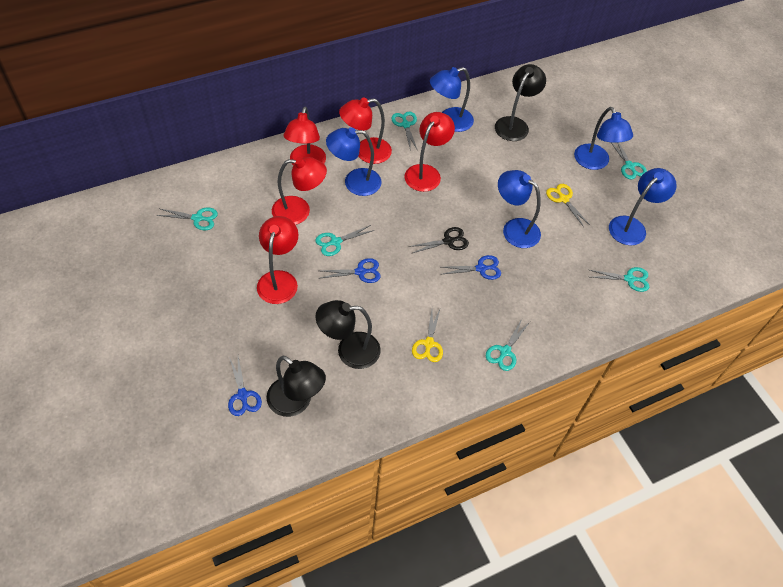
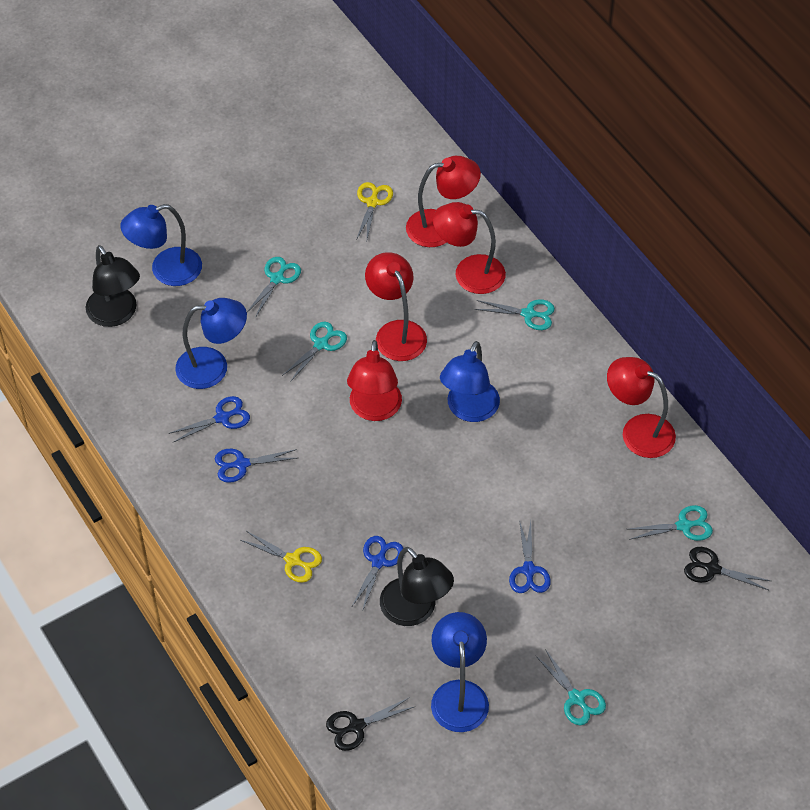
black lamp: 3 -> 2
black scissors: 1 -> 2
blue lamp: 5 -> 4
blue scissors: 3 -> 4
turquoise scissors: 6 -> 5

